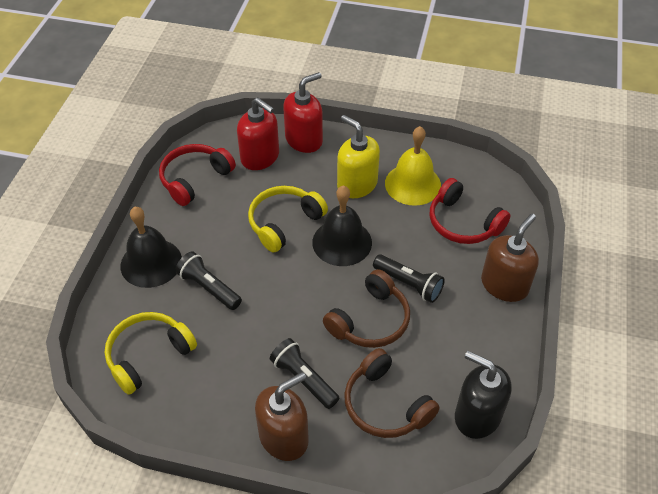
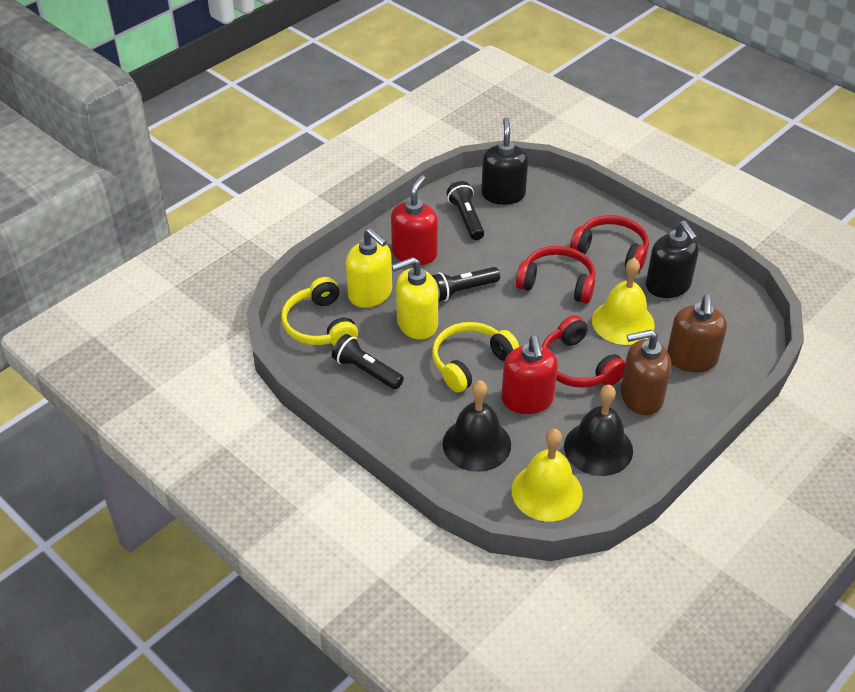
black soap dispenser: 1 -> 2
brown headphones: 2 -> 0
red headphones: 2 -> 3
yellow bell: 1 -> 2
yellow soap dispenser: 1 -> 2

